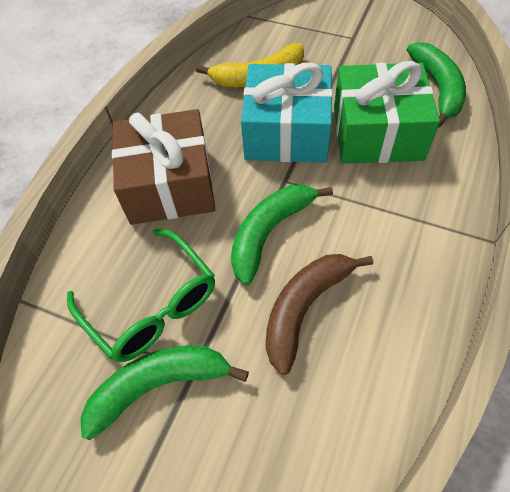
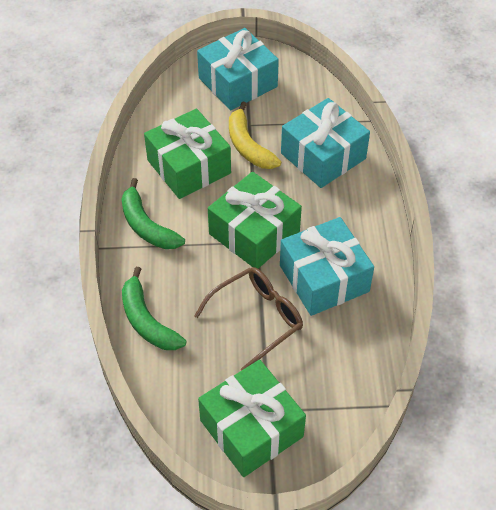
brown banana: 1 -> 0
brown gift: 1 -> 0
brown glasses: 0 -> 1
green banana: 3 -> 2
green gift: 1 -> 3
green glasses: 1 -> 0
turquoise gift: 1 -> 3

